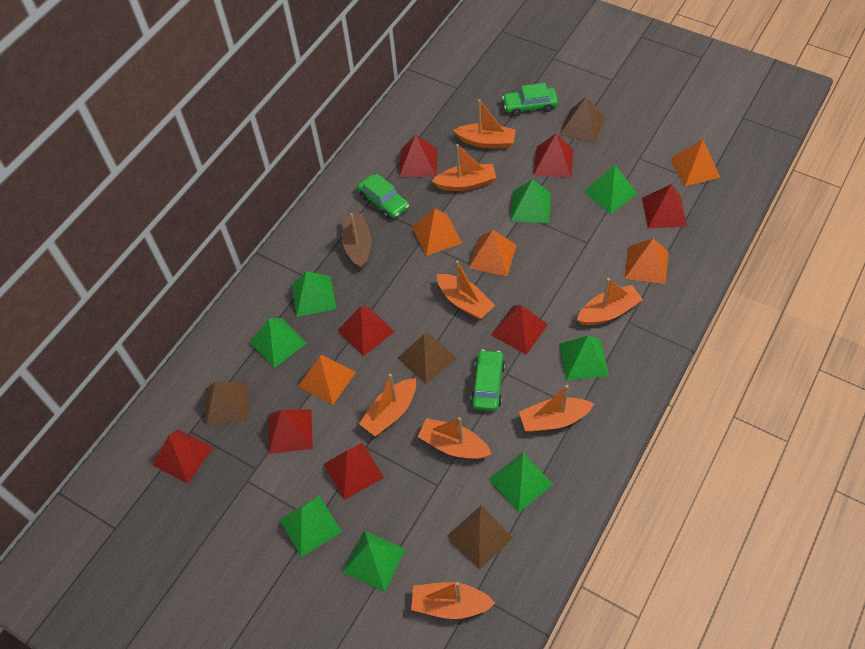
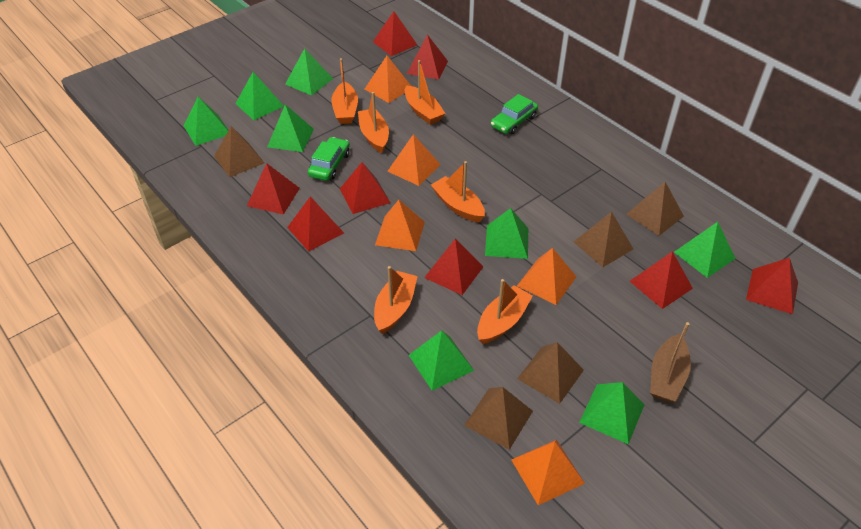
brown pyramid: 4 -> 5
green car: 3 -> 2
orange boat: 8 -> 6

